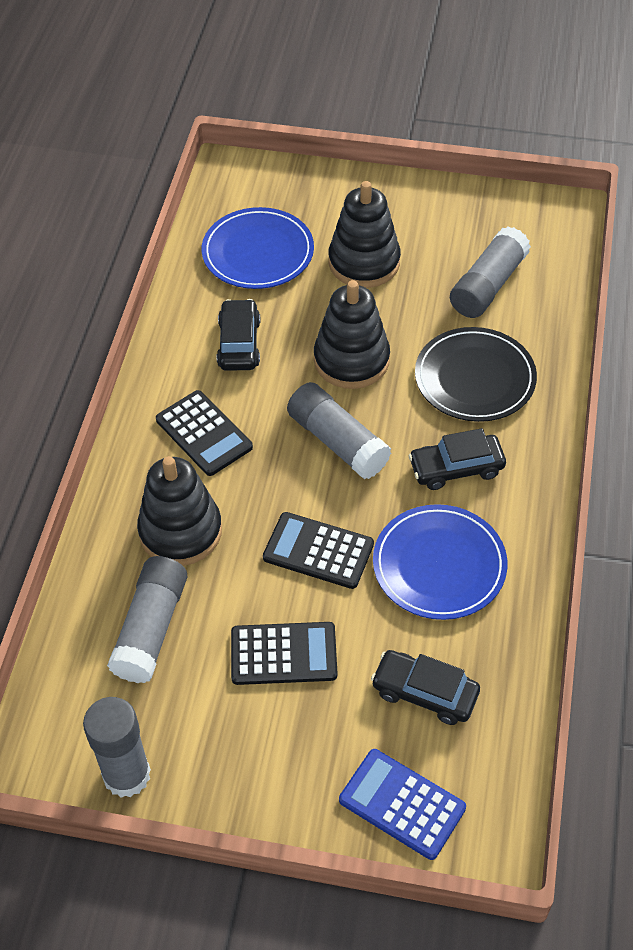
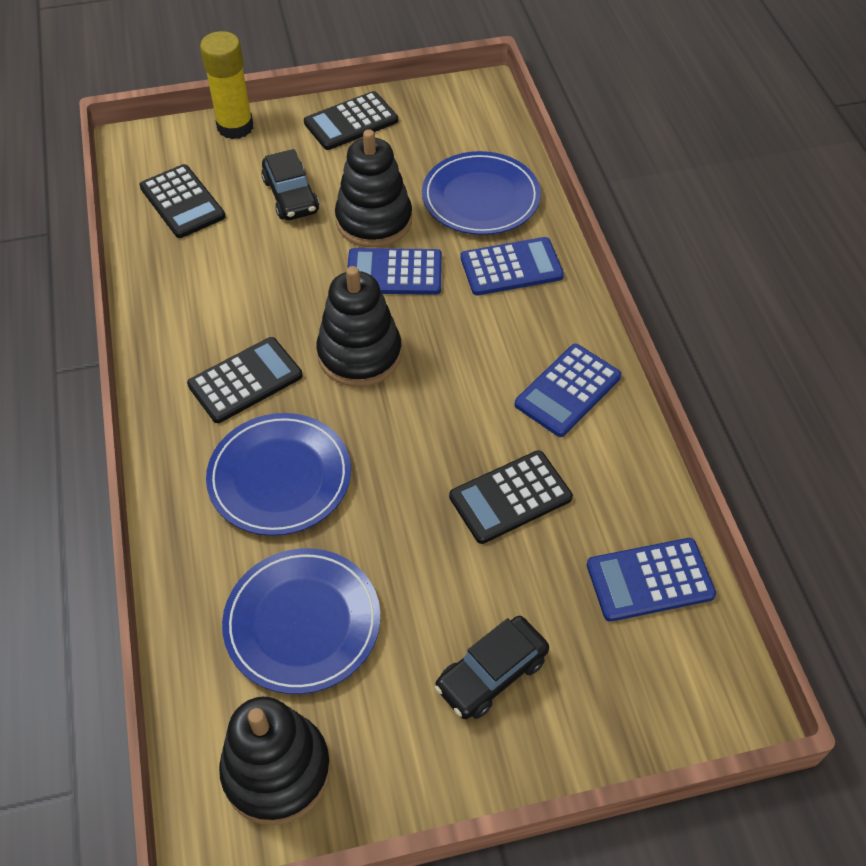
black calculator: 3 -> 4
black car: 3 -> 2
black plate: 1 -> 0
blue calculator: 1 -> 4
blue plate: 2 -> 3
grey glue stick: 4 -> 0
yellow glue stick: 0 -> 1

